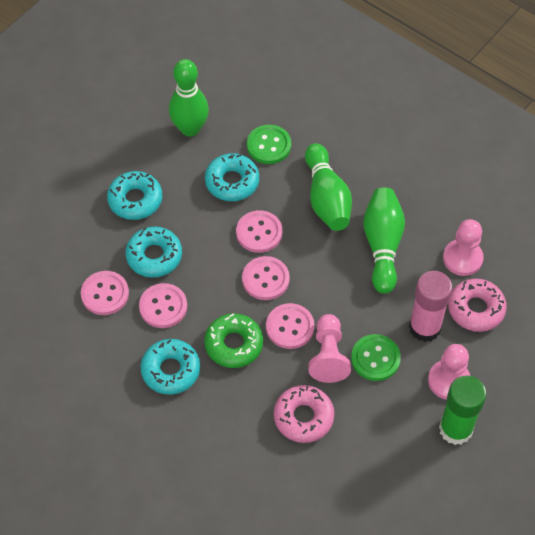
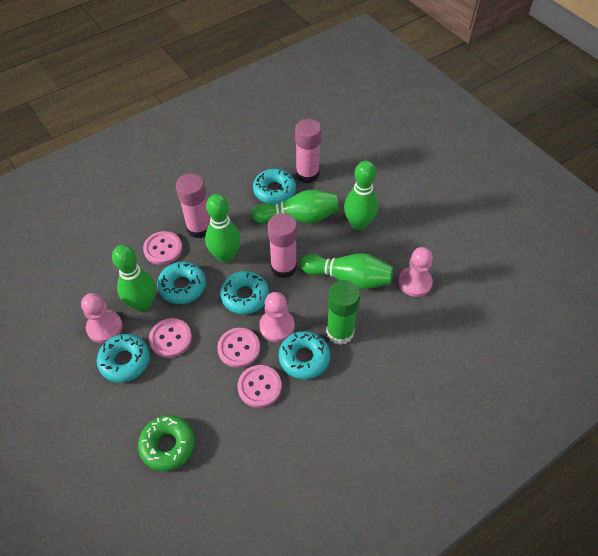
green bowling pin: 3 -> 5
green button: 2 -> 0
pink button: 5 -> 4
pink donut: 2 -> 0
pink glue stick: 1 -> 3
turquoise donut: 4 -> 5

